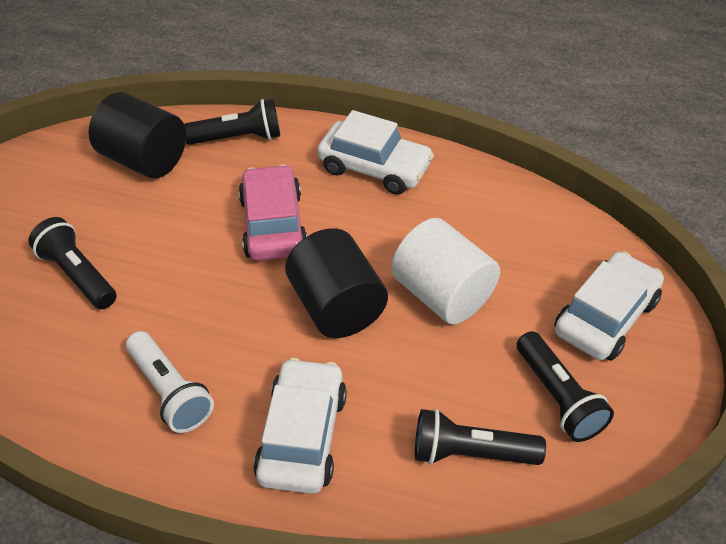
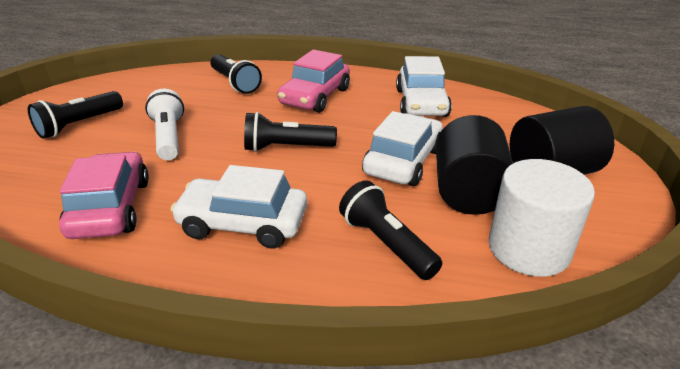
pink car: 1 -> 2

